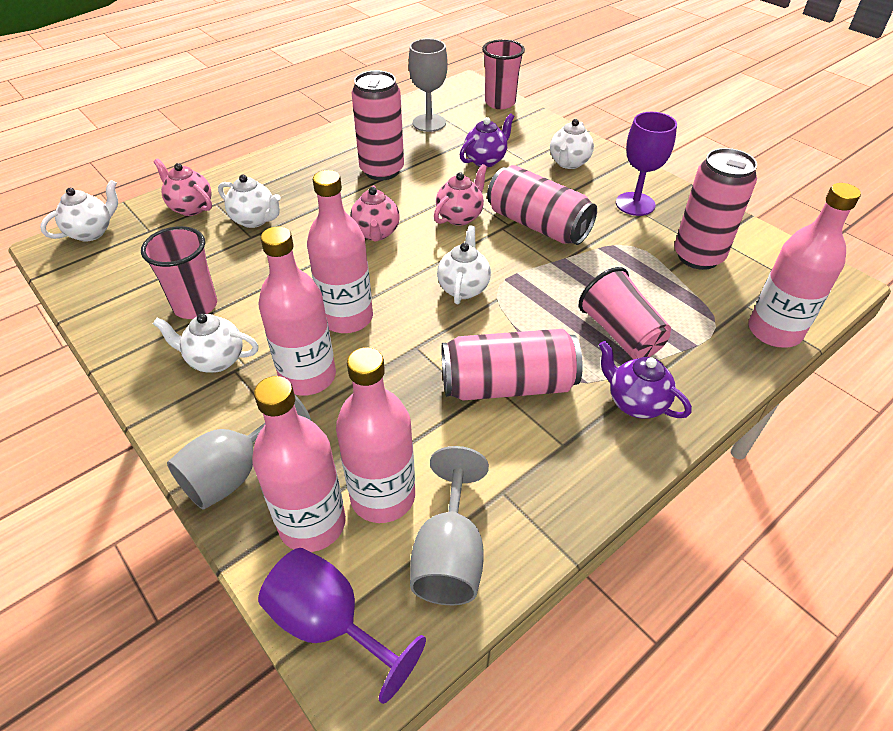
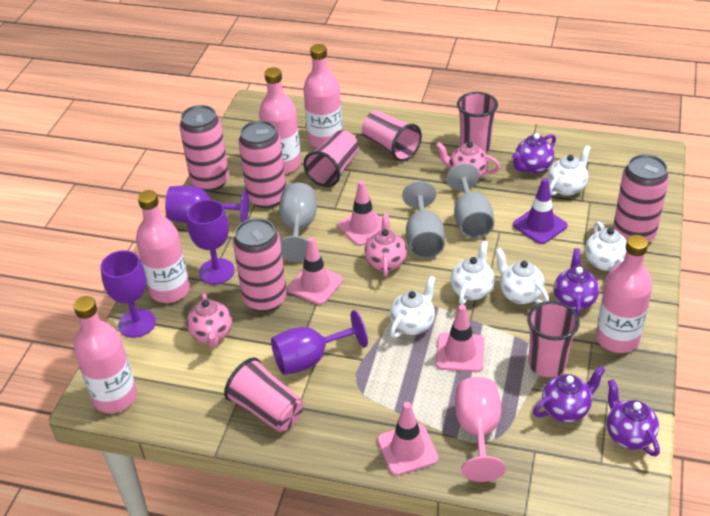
pink cup: 3 -> 5
pink goblet: 0 -> 1
pink traffic cone: 0 -> 4
purple goblet: 2 -> 4
purple teapot: 2 -> 4
purple traffic cone: 0 -> 1

